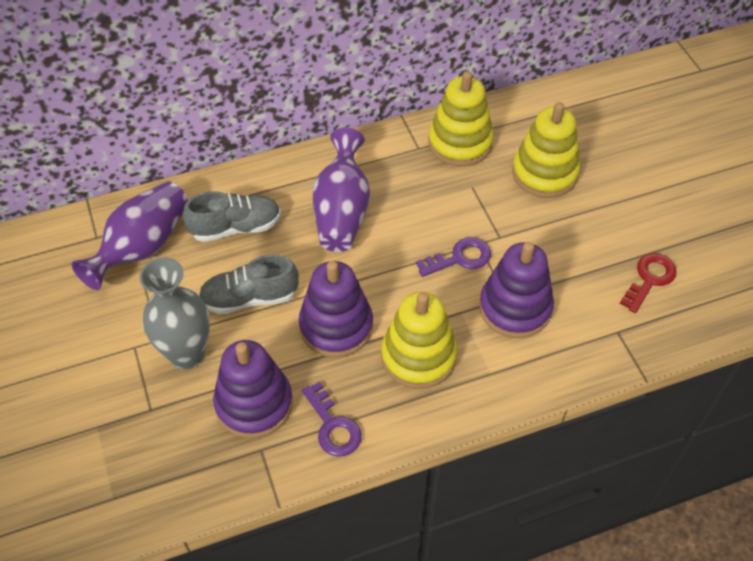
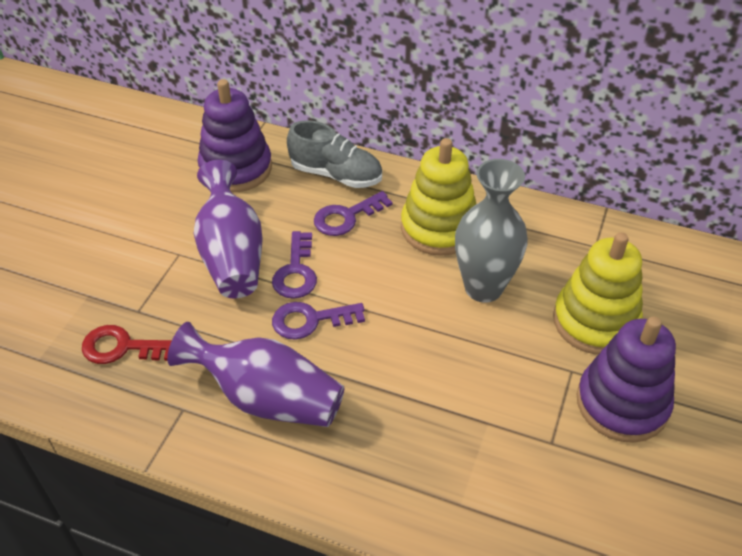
grey shoe: 2 -> 1
purple key: 2 -> 3
purple stacking toy: 3 -> 2
yellow stacking toy: 3 -> 2

